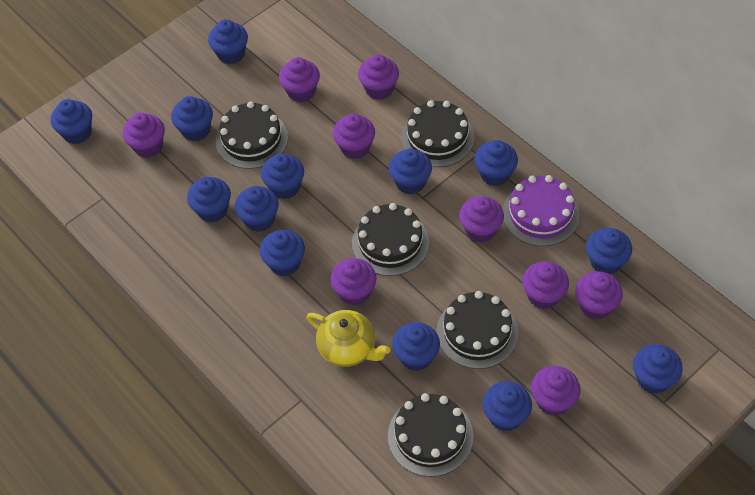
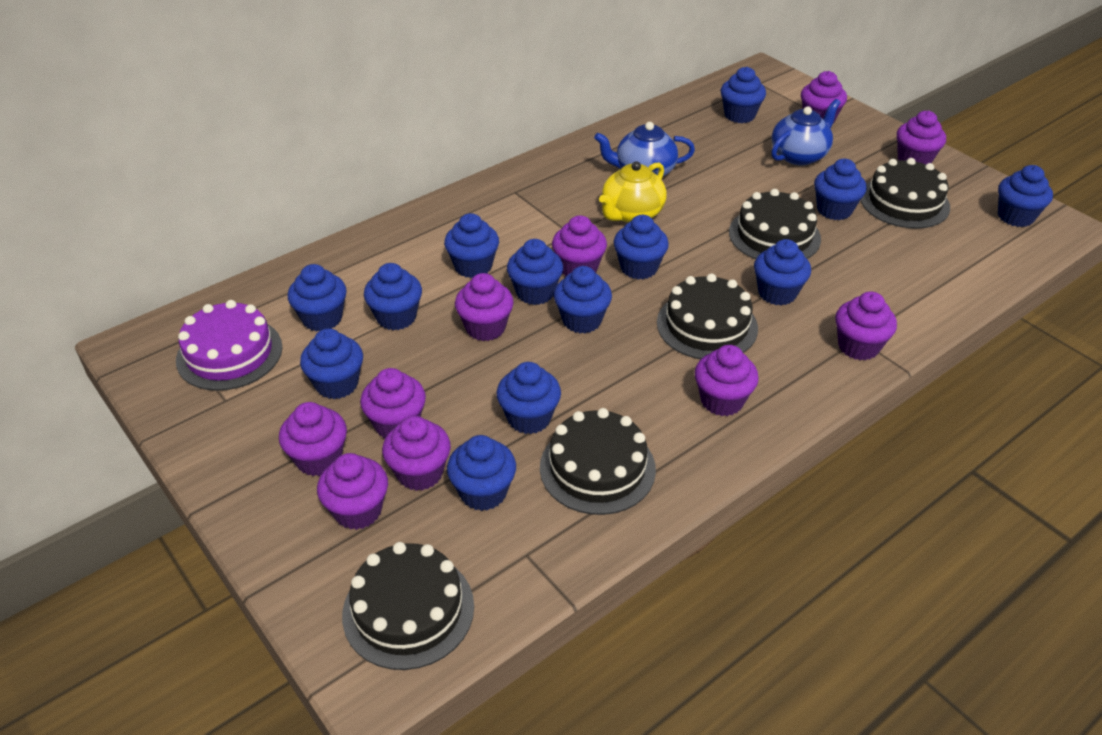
blue teapot: 0 -> 2
purple cupcake: 9 -> 10

